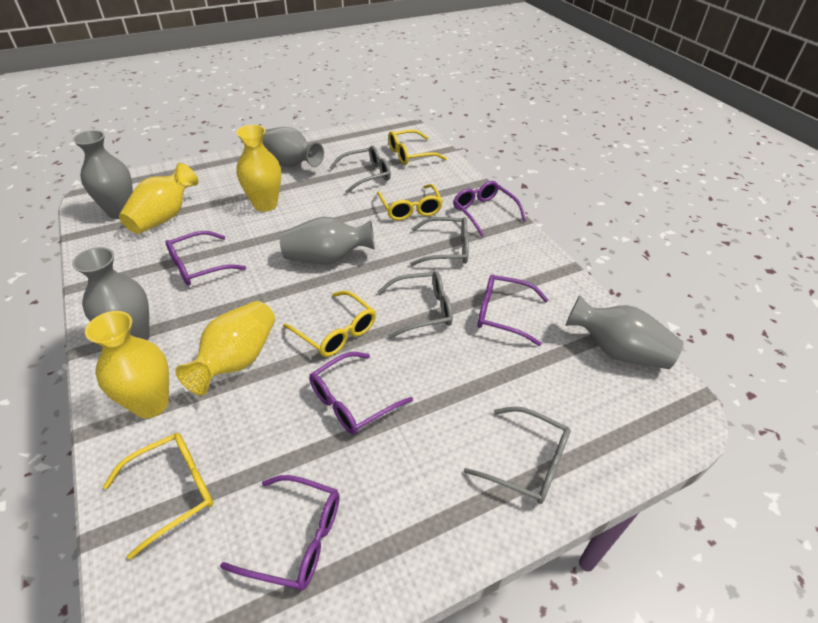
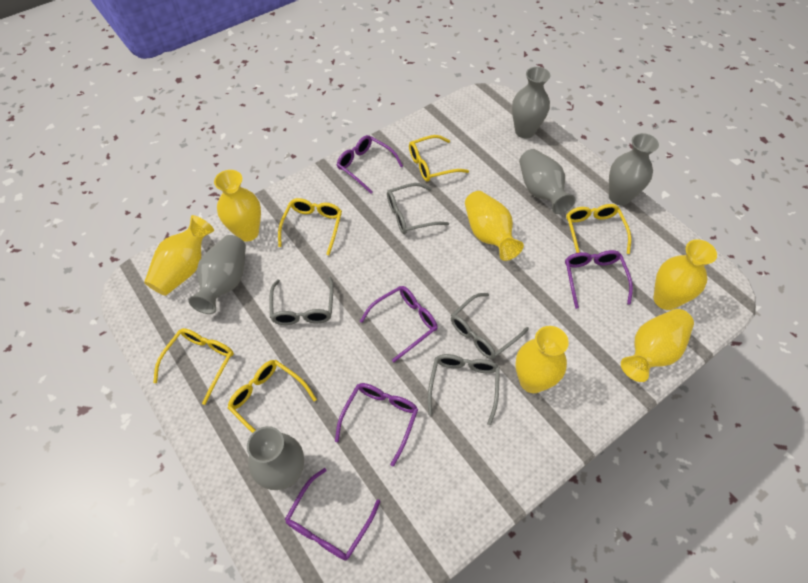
yellow glasses: 4 -> 5
yellow vase: 4 -> 6

